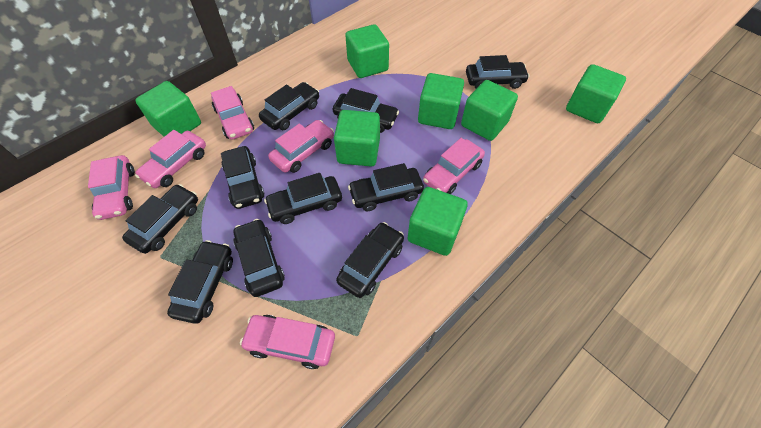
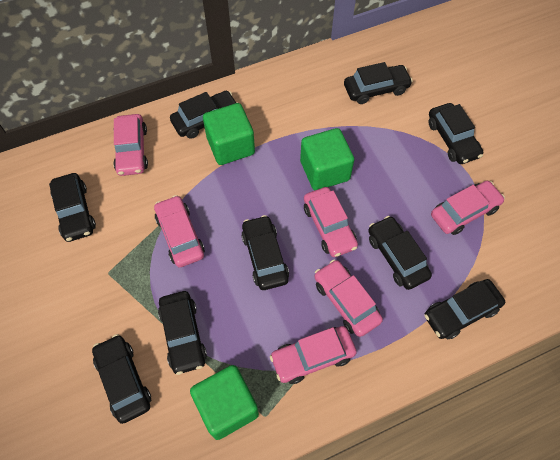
black car: 10 -> 9
green cube: 7 -> 3

